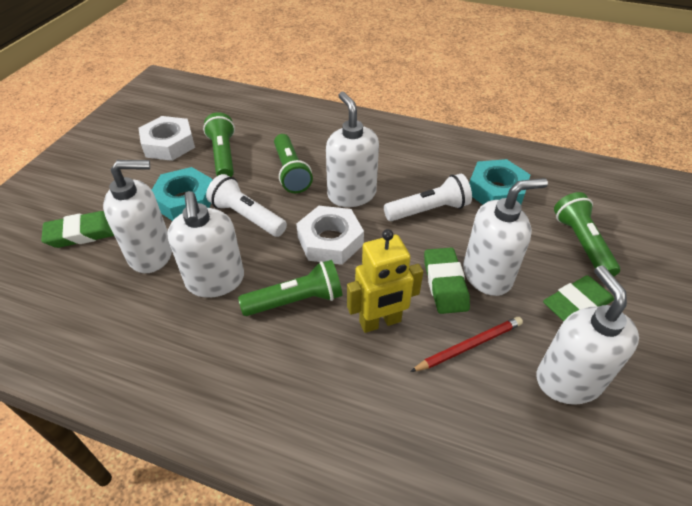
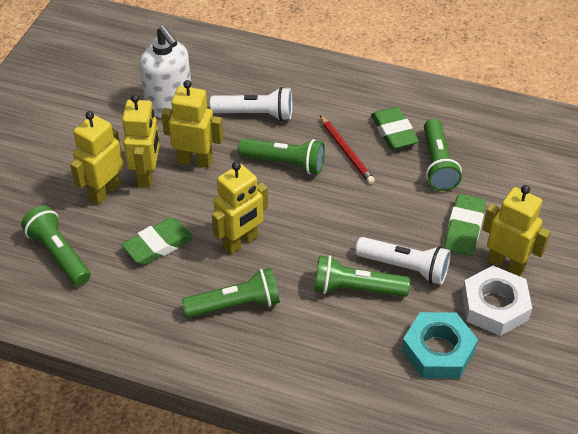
green flashlight: 4 -> 5
turquoise nut: 2 -> 1
white nut: 2 -> 1
white soap dispenser: 5 -> 1
yellow robot: 1 -> 5

